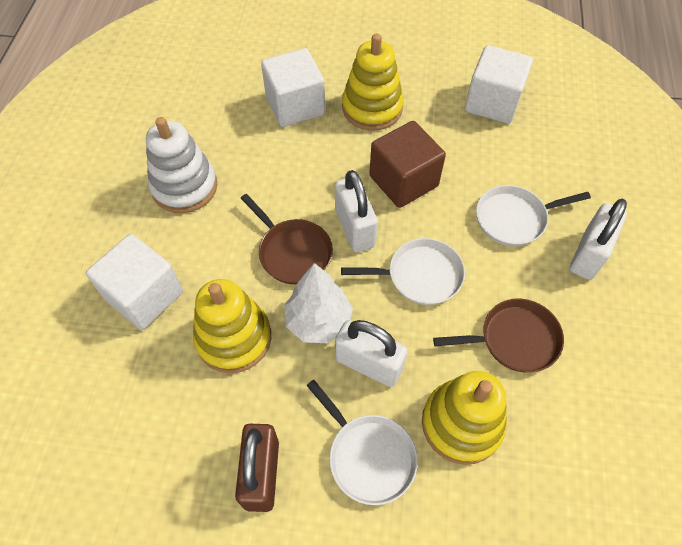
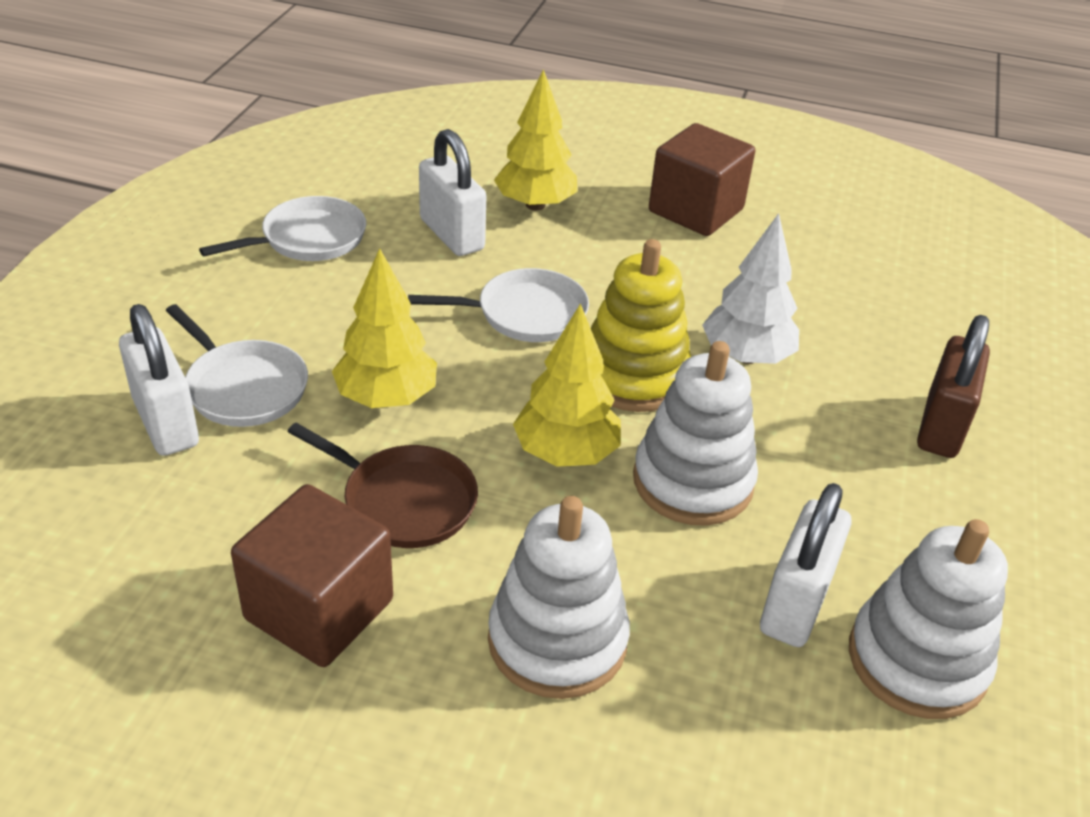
brown cube: 1 -> 2
brown pan: 2 -> 1
white cube: 3 -> 0
white stacking toy: 1 -> 3
yellow stacking toy: 3 -> 1
yellow tree: 0 -> 3

